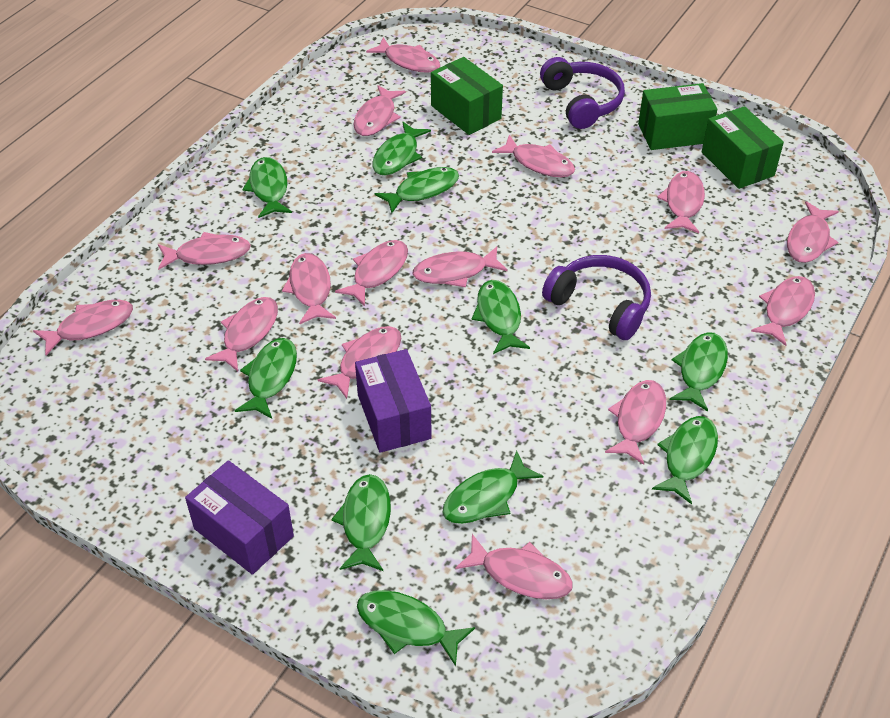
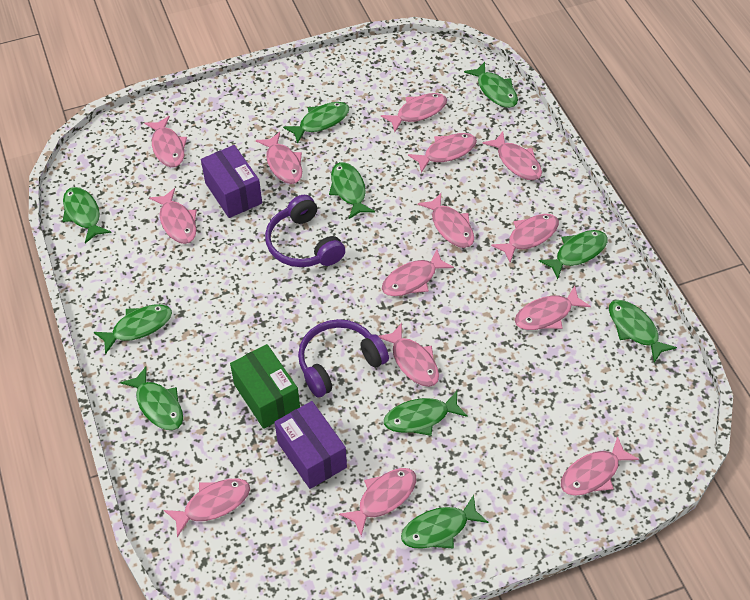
green box: 3 -> 1
pink fish: 15 -> 14

